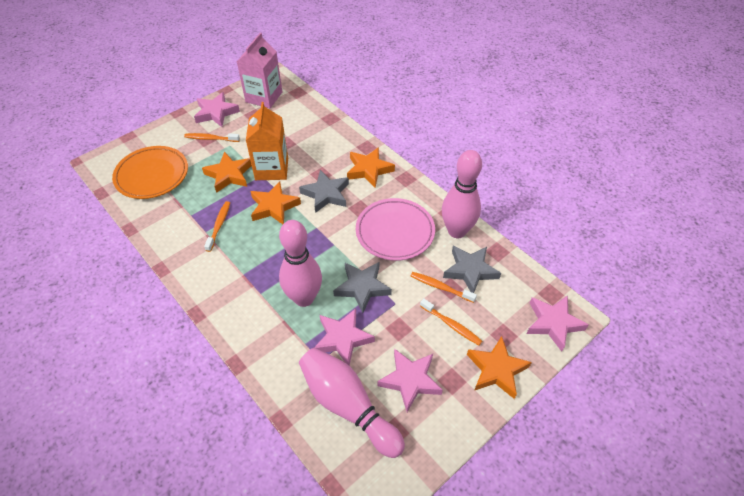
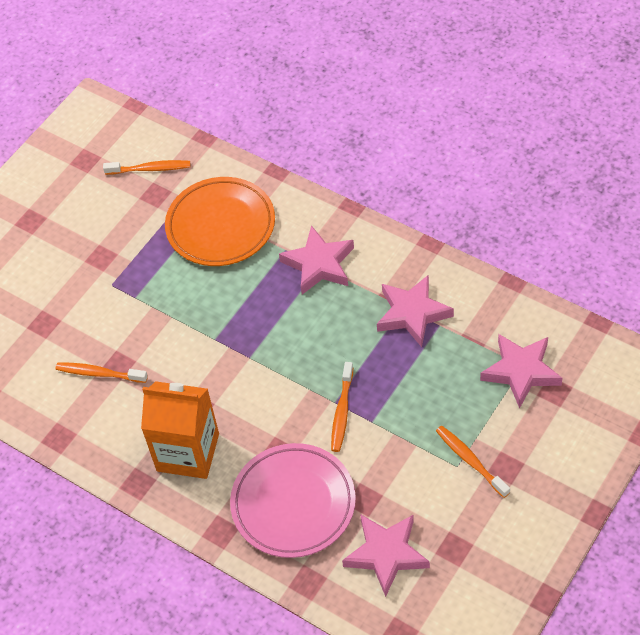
grey star: 3 -> 0
orange star: 4 -> 0
pink bowling pin: 3 -> 0
pink carton: 1 -> 0

